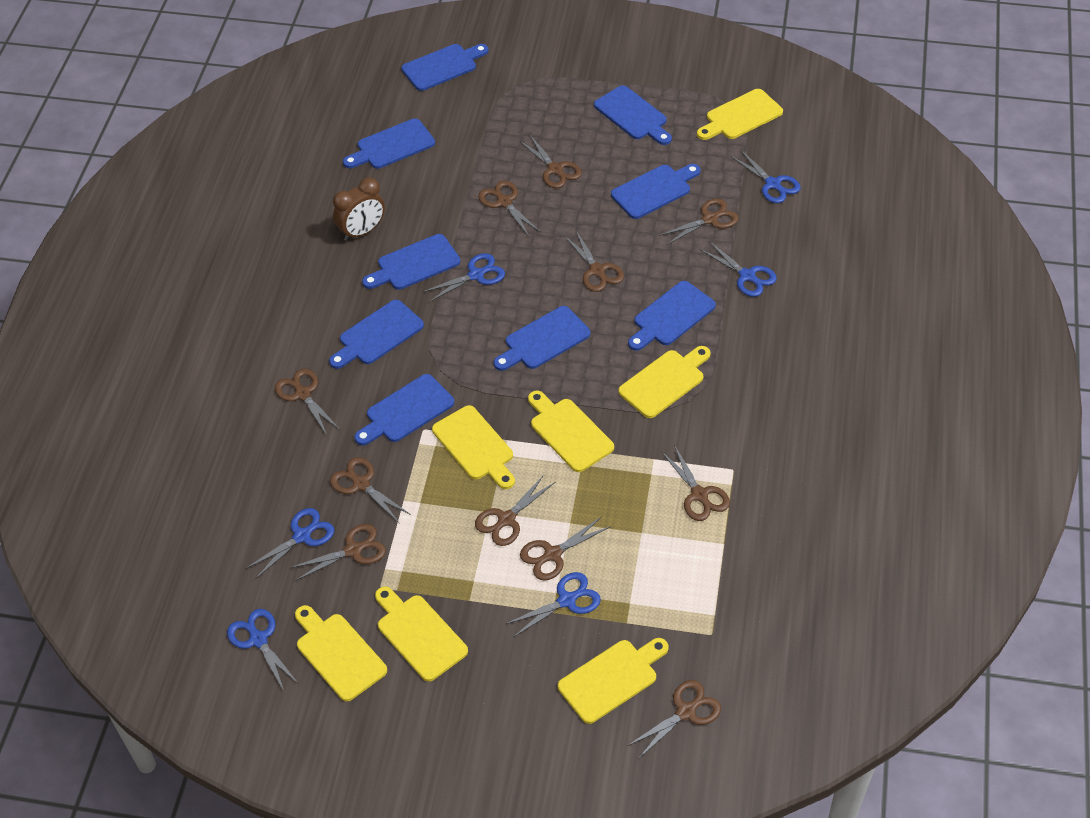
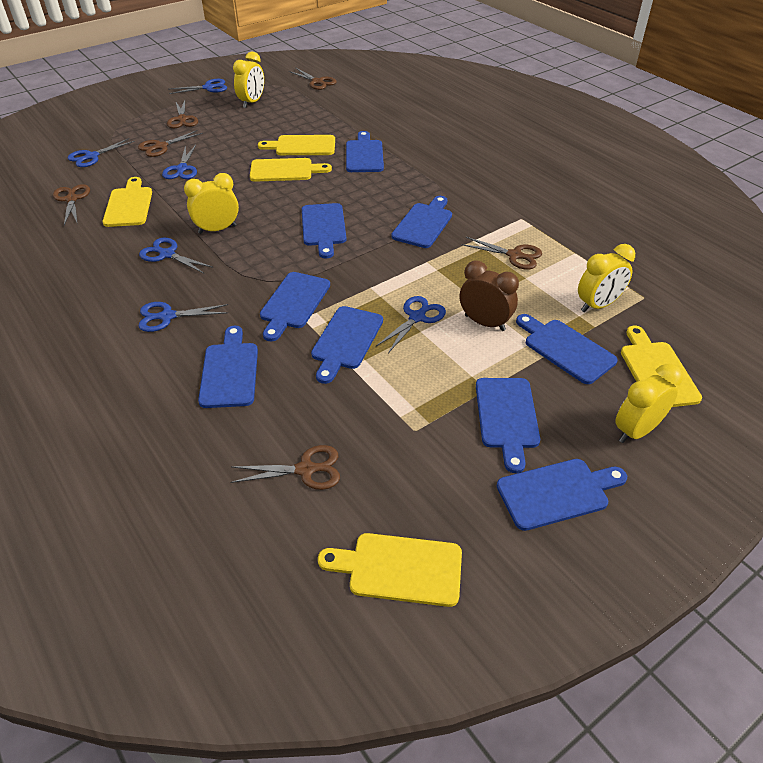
brown scissors: 11 -> 6
yellow clock: 0 -> 4
yellow cutting board: 7 -> 5

